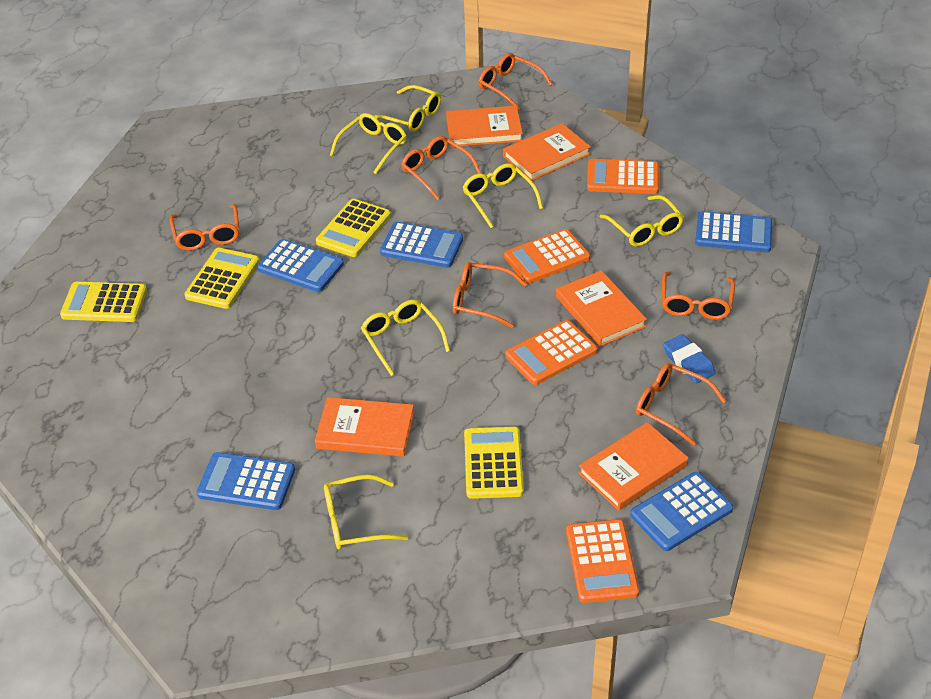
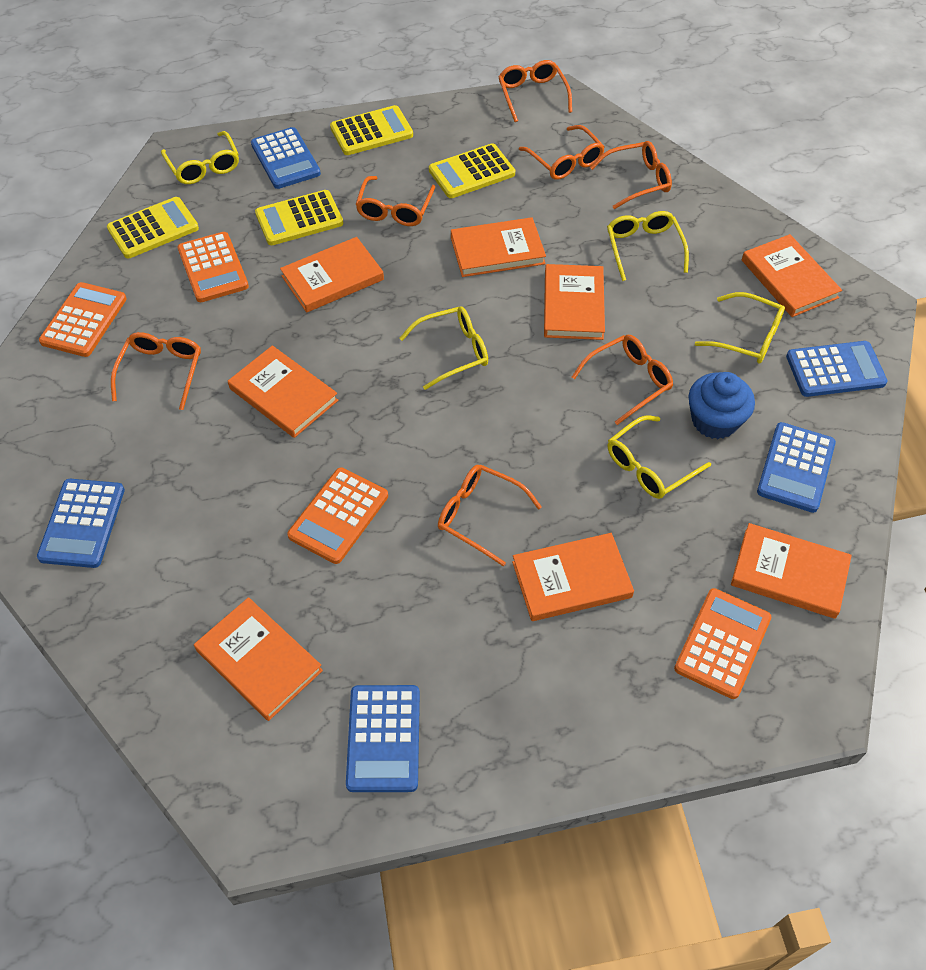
blue cupcake: 0 -> 1
blue eraser: 1 -> 0
orange book: 5 -> 8
orange glasses: 6 -> 7
yellow glasses: 6 -> 5

